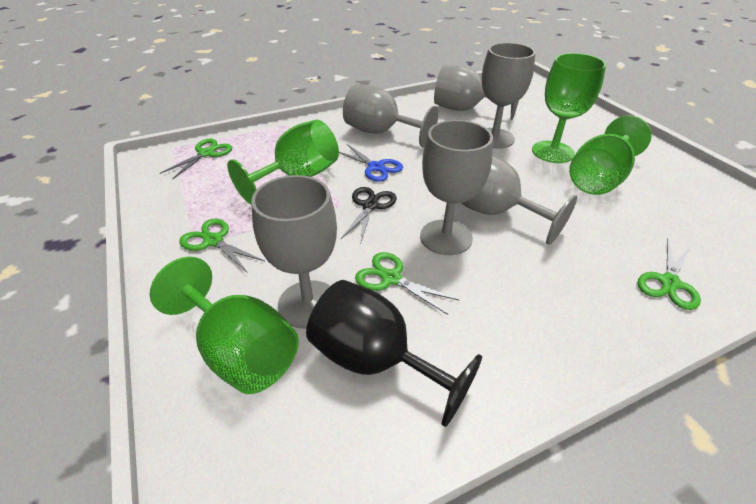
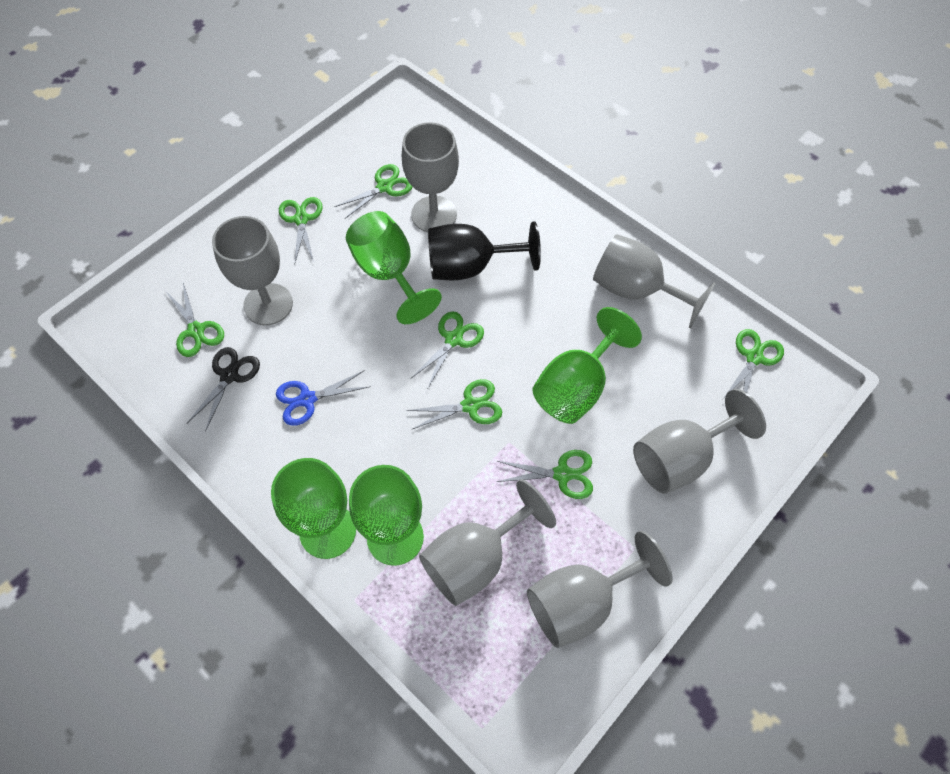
green scissors: 4 -> 7

